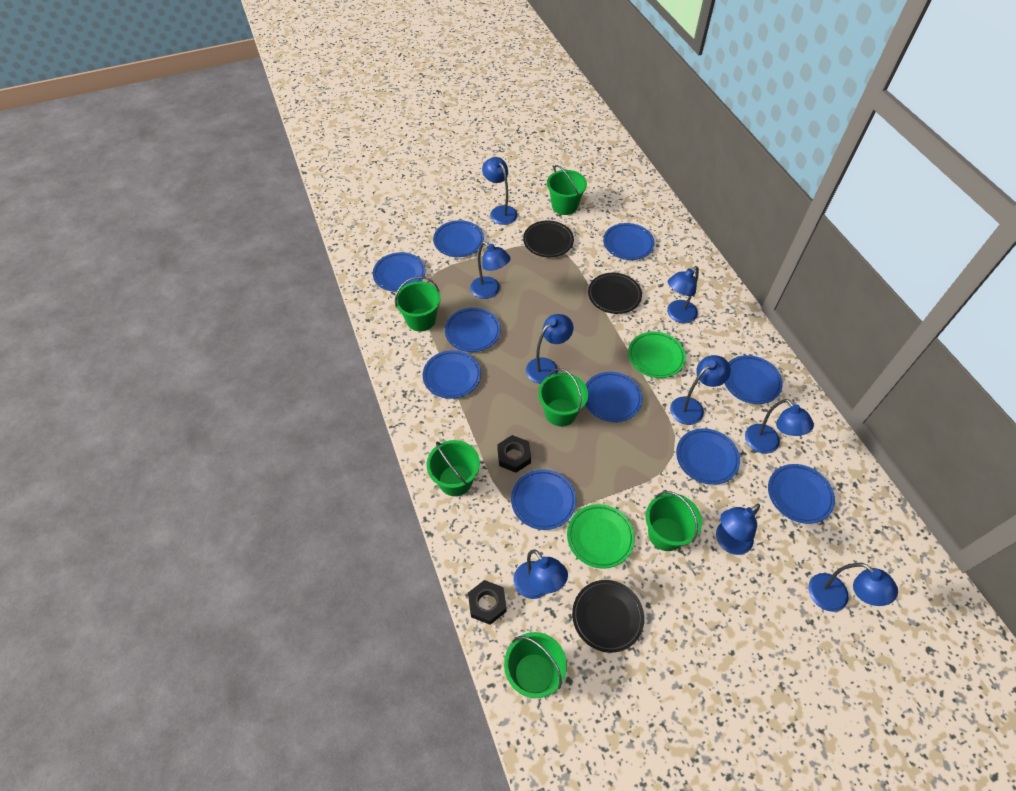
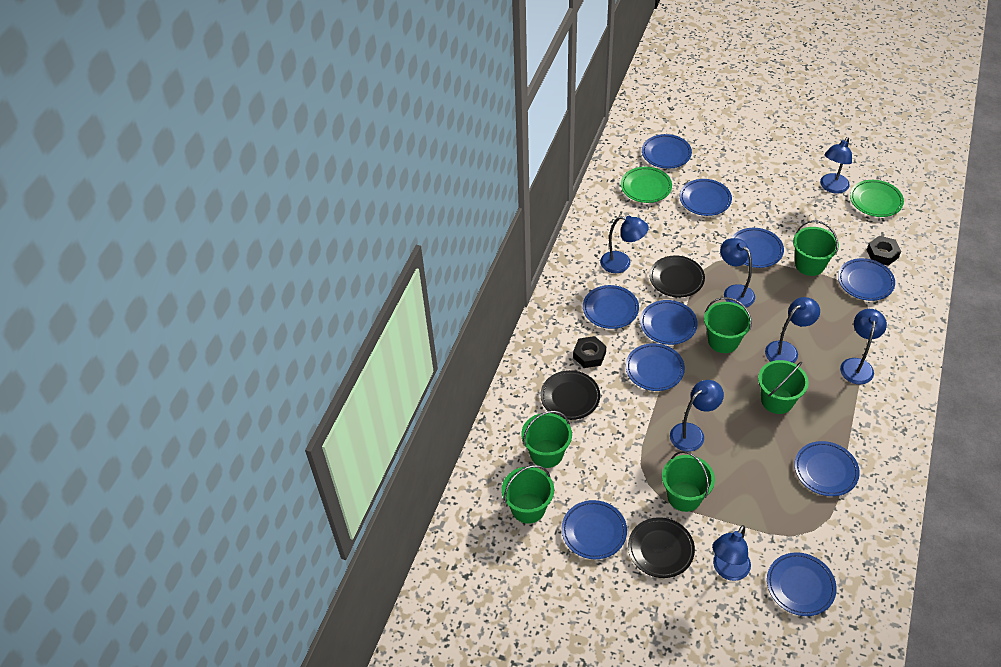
blue lamp: 9 -> 7

